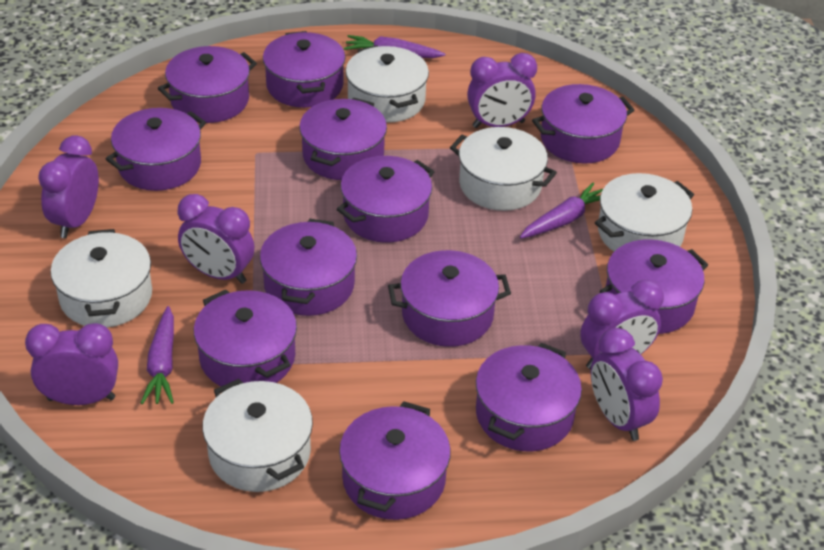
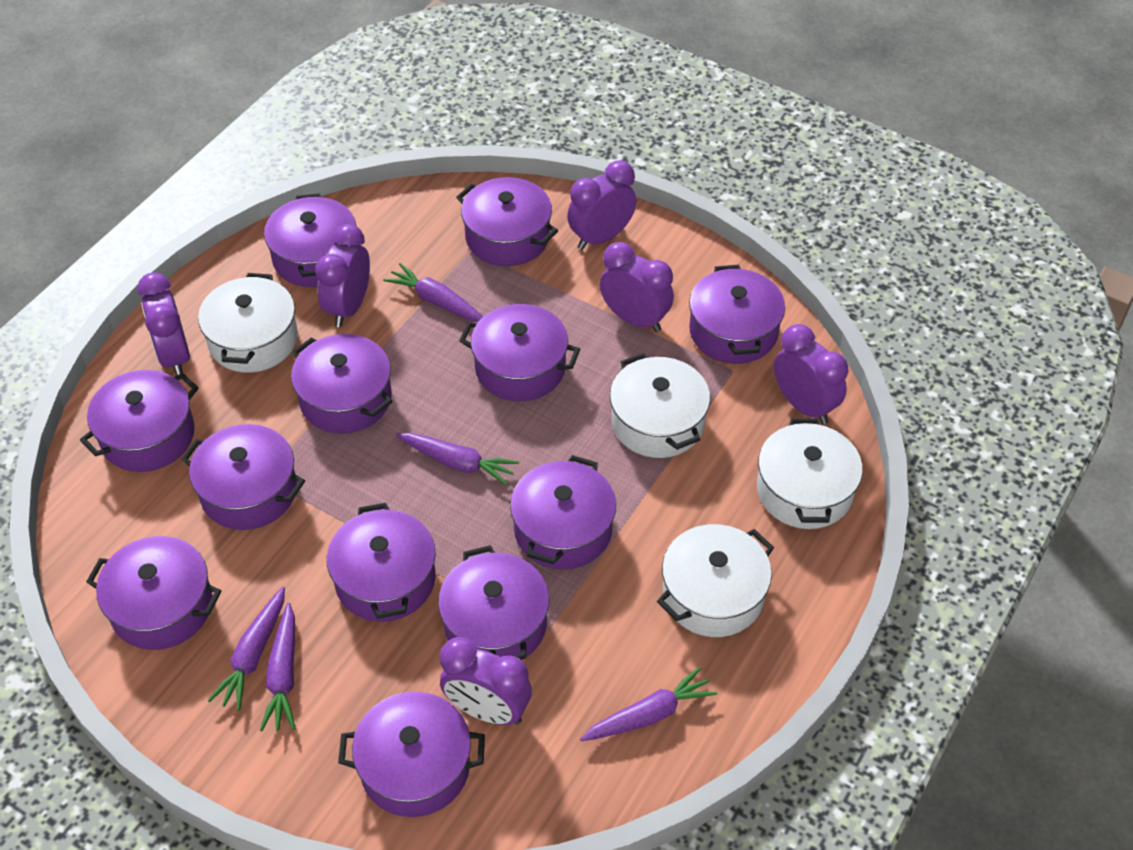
purple carrot: 3 -> 5
white pot: 5 -> 4

